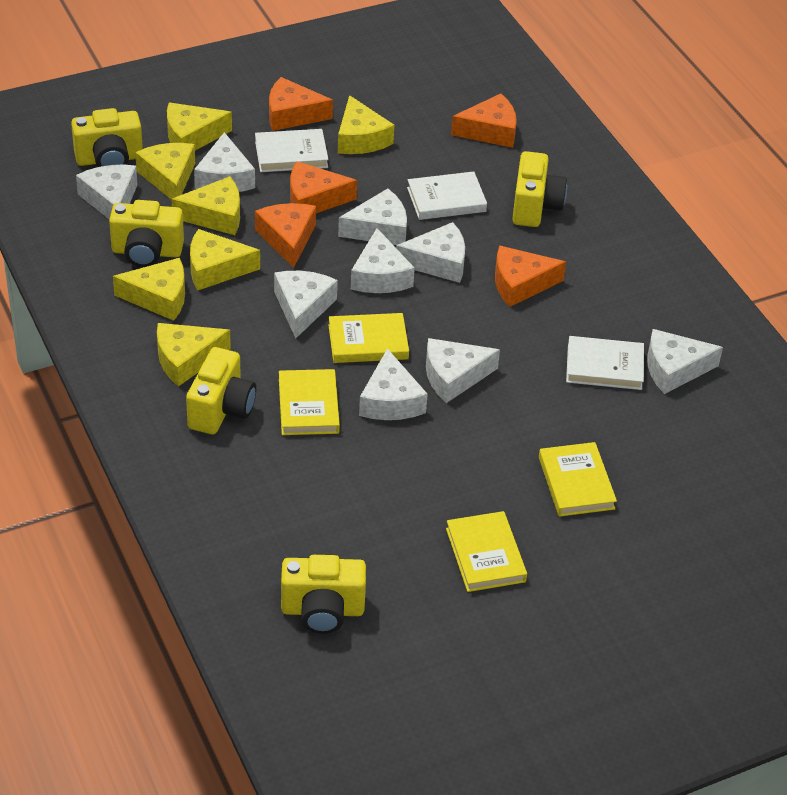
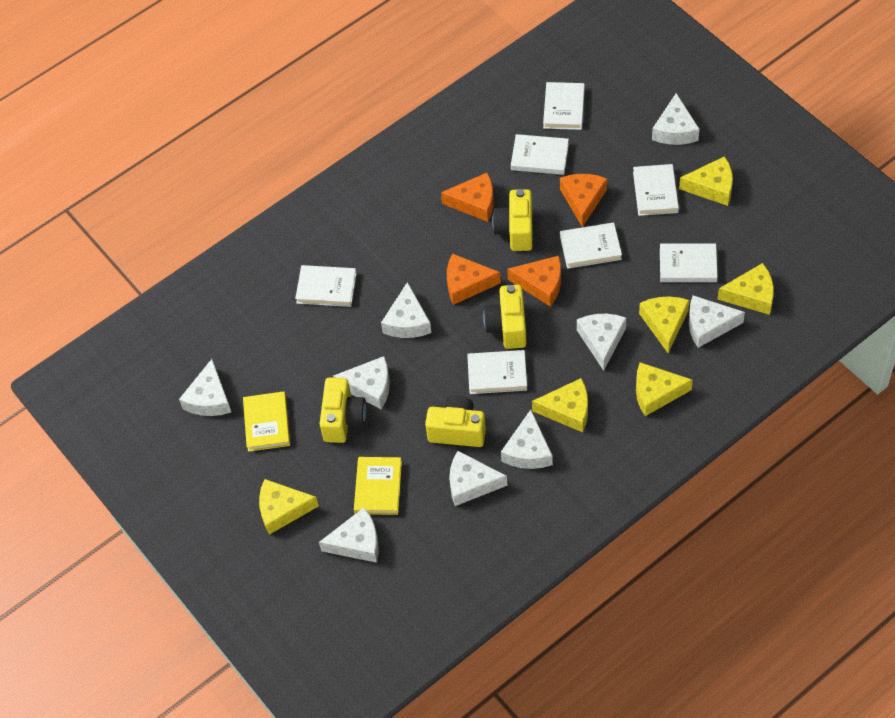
orange cheese: 5 -> 4
white book: 3 -> 7
yellow book: 4 -> 2
yellow camera: 5 -> 4
yellow cheese: 7 -> 6

